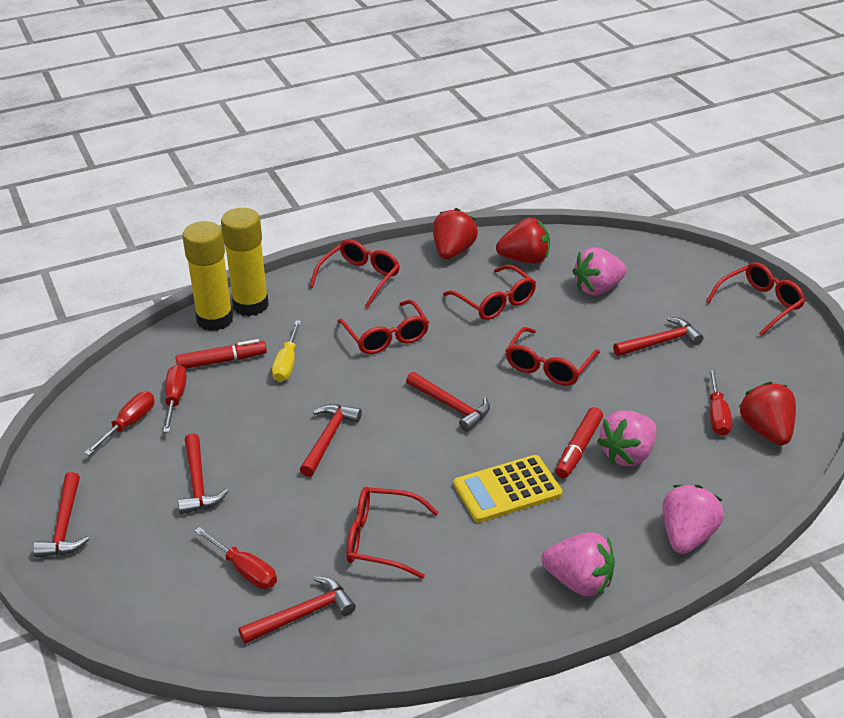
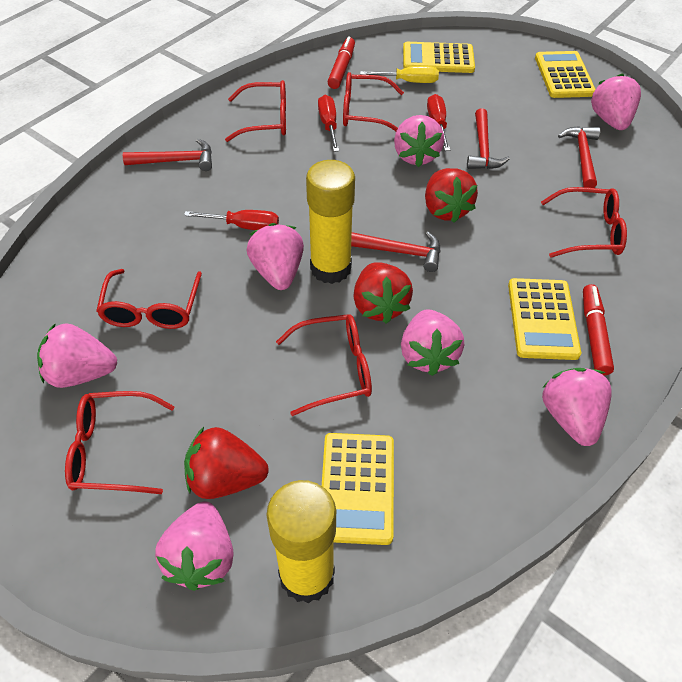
pink strawberry: 4 -> 7
red hammer: 6 -> 4
red screwdriver: 4 -> 3
yellow calculator: 1 -> 4

